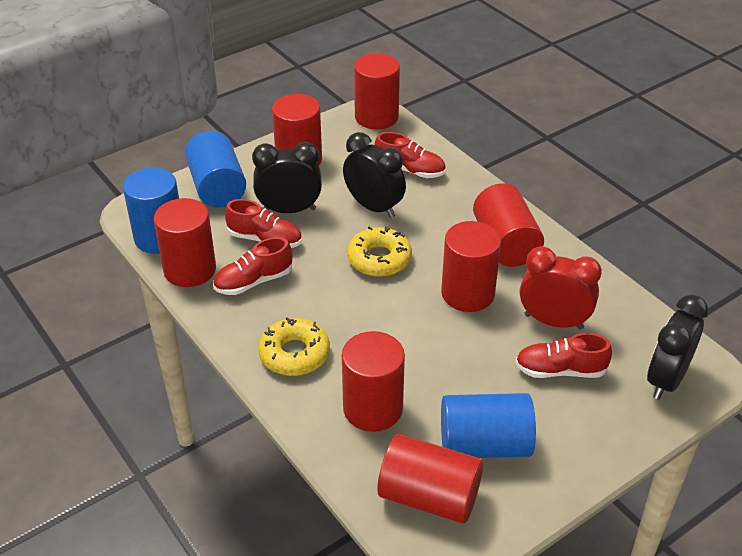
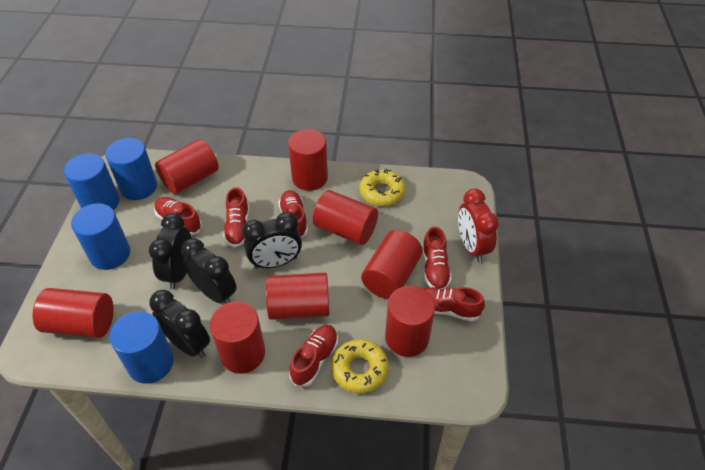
black clock: 3 -> 4
blue cylinder: 3 -> 4
red cylinder: 7 -> 8
red shoe: 4 -> 6

